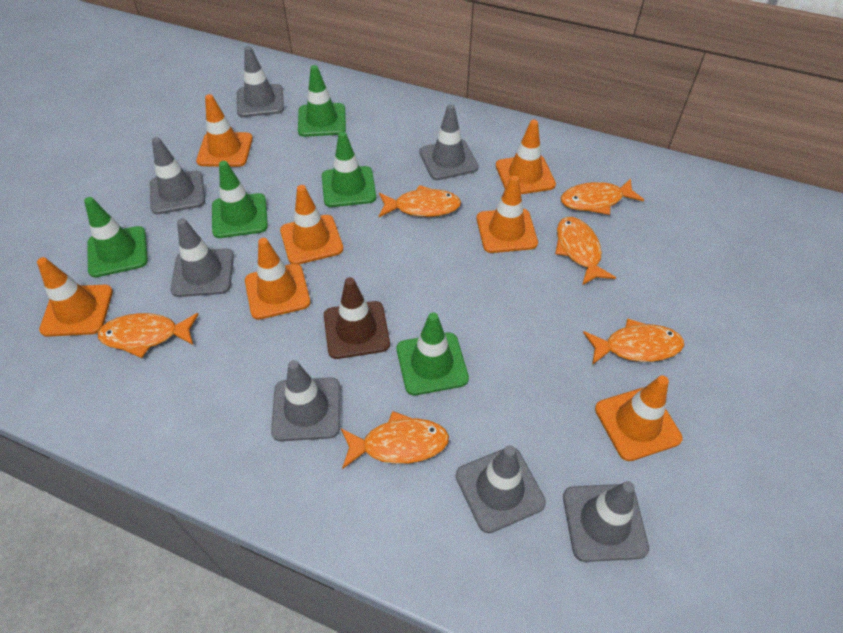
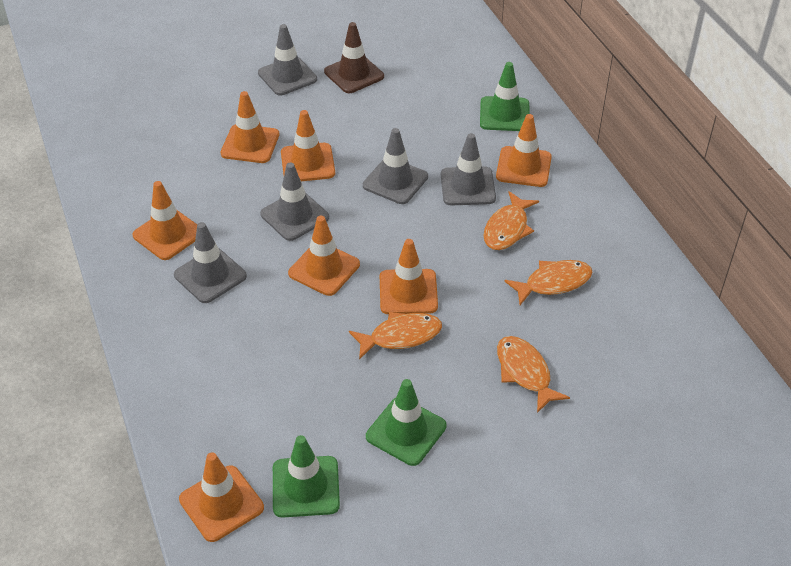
green traffic cone: 5 -> 3
grey traffic cone: 7 -> 5
orange fish: 6 -> 4

